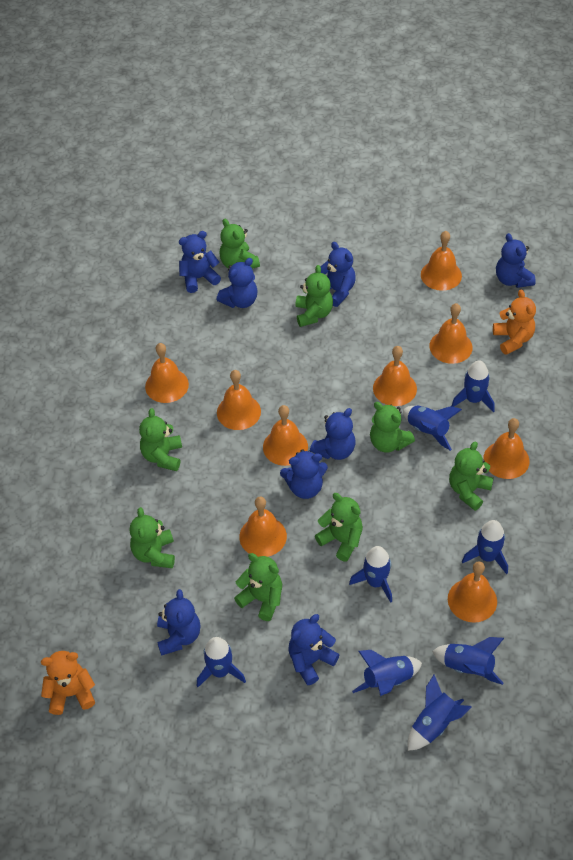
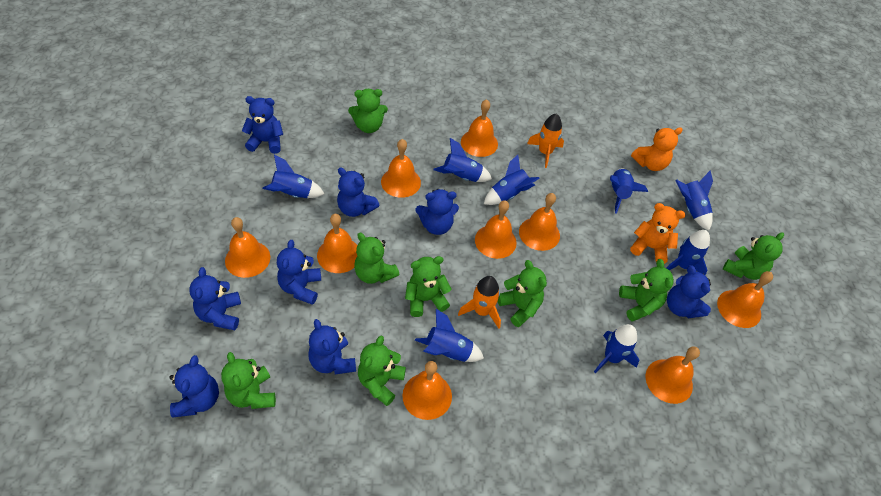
orange rocket: 0 -> 2

